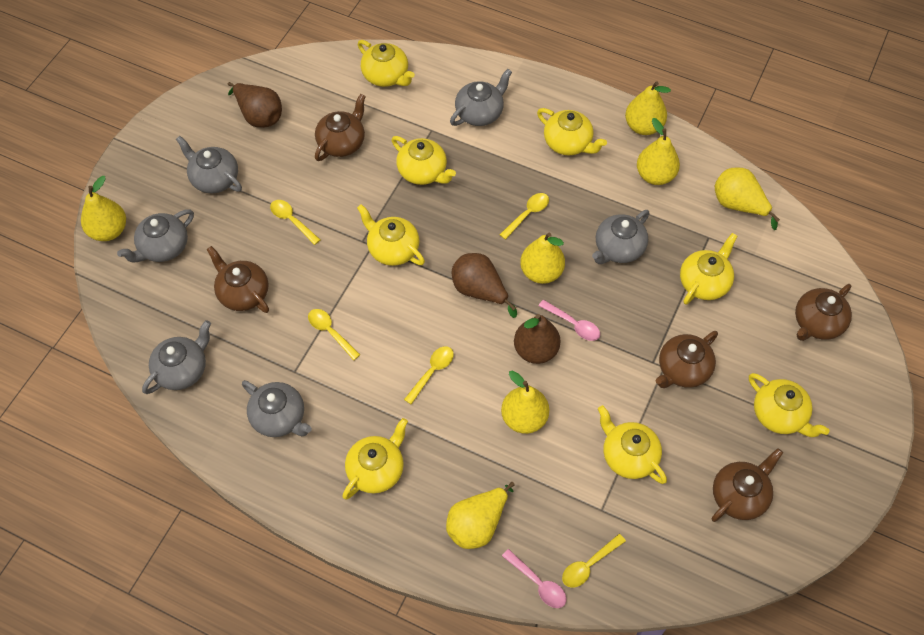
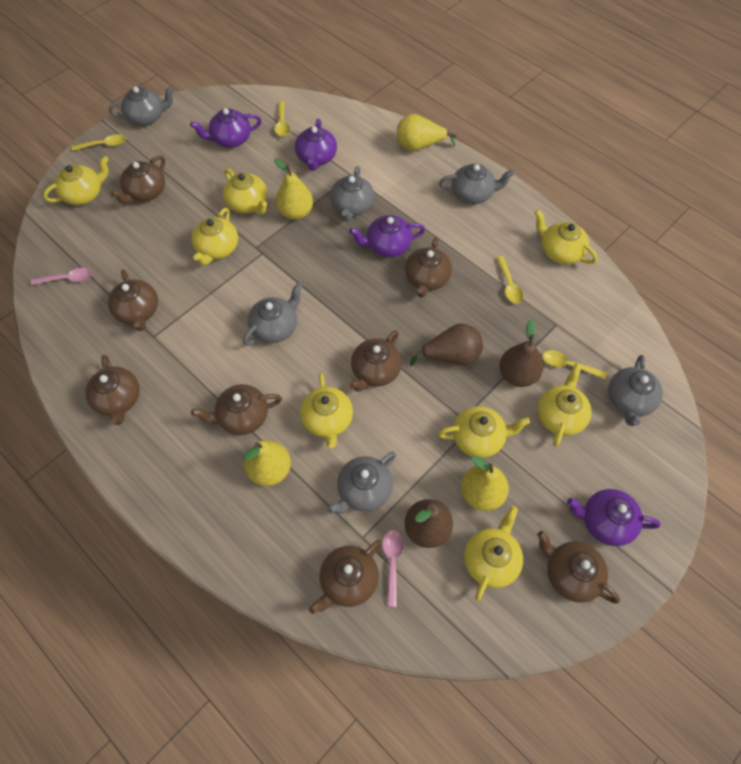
brown teapot: 5 -> 8
purple teapot: 0 -> 4
yellow pear: 7 -> 4
yellow spoon: 5 -> 4

